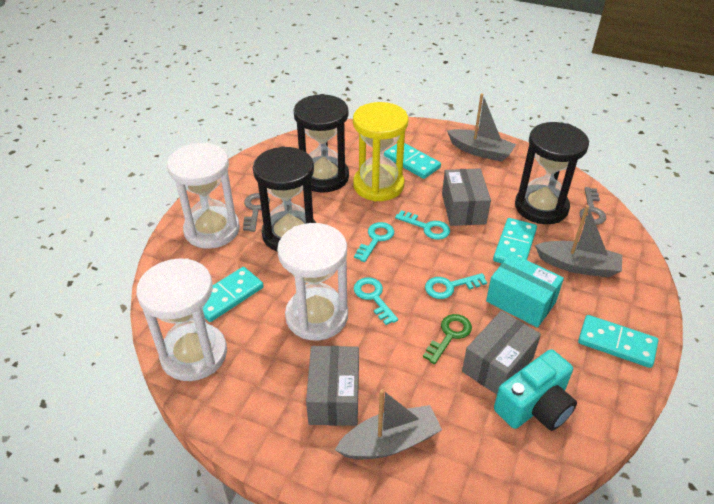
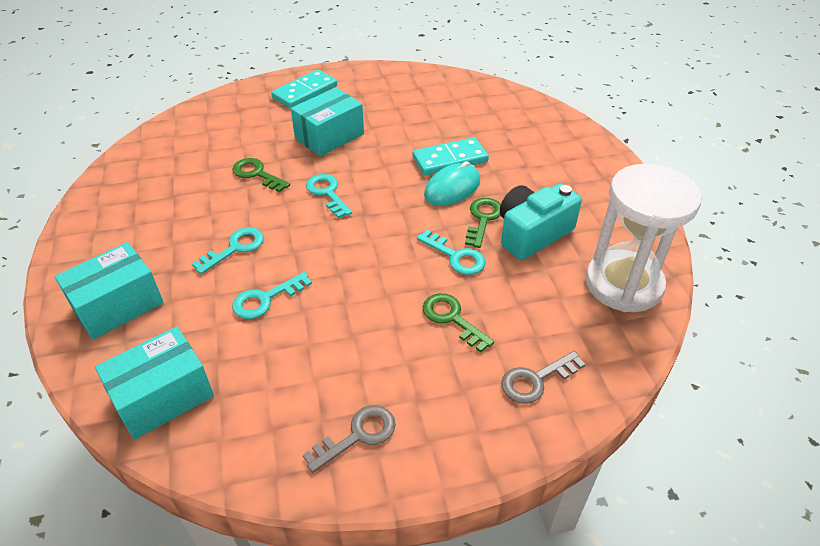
black hourglass: 3 -> 0
green key: 1 -> 3
grey boat: 3 -> 0
grey box: 3 -> 0
turquoise box: 1 -> 3
turquoise domino: 4 -> 2
turquoise mouse: 0 -> 1
white hourglass: 3 -> 1
yellow hourglass: 1 -> 0

